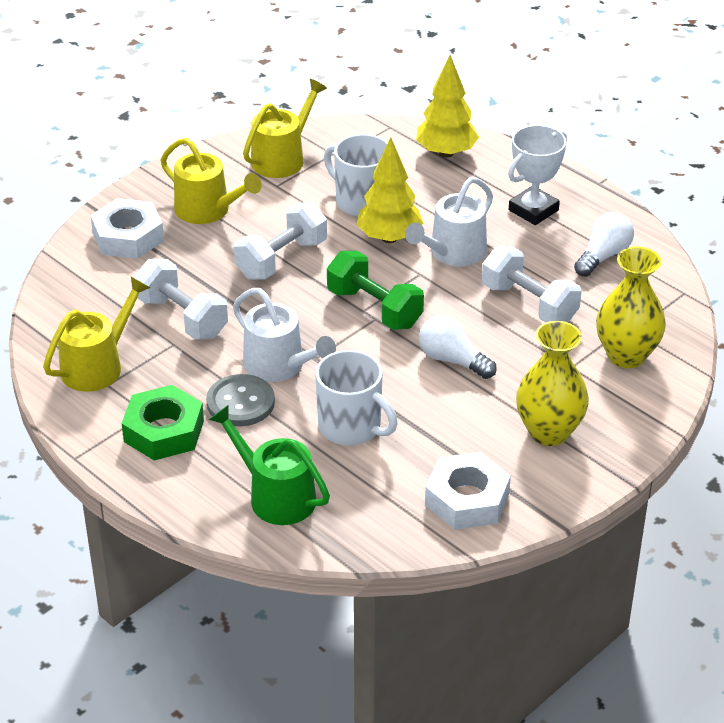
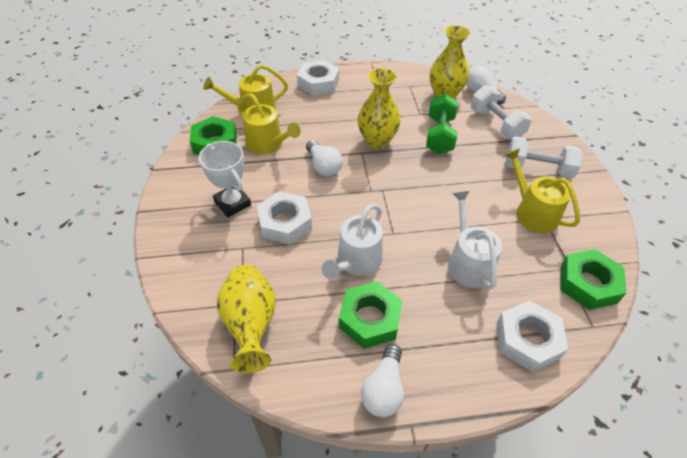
green nut: 1 -> 3
green watering can: 1 -> 0
grey button: 1 -> 0
white dumbbell: 3 -> 2
white light bulb: 2 -> 3
white mug: 2 -> 0
white nut: 2 -> 3
yellow tree: 2 -> 0
yellow vase: 2 -> 3

